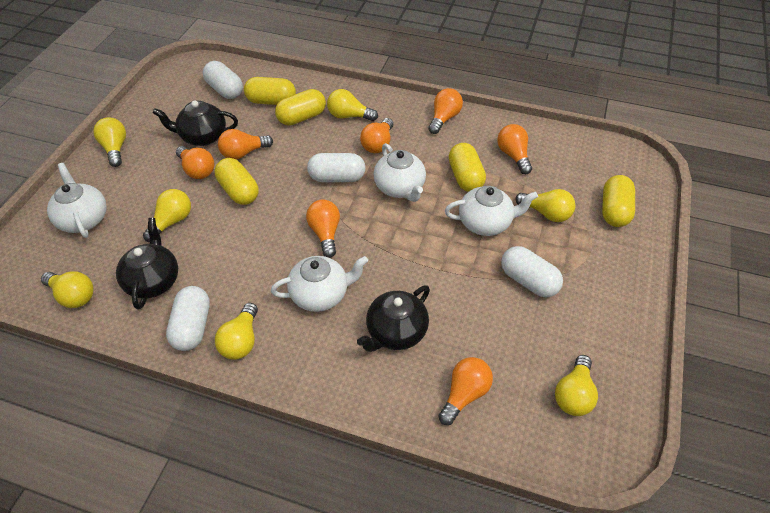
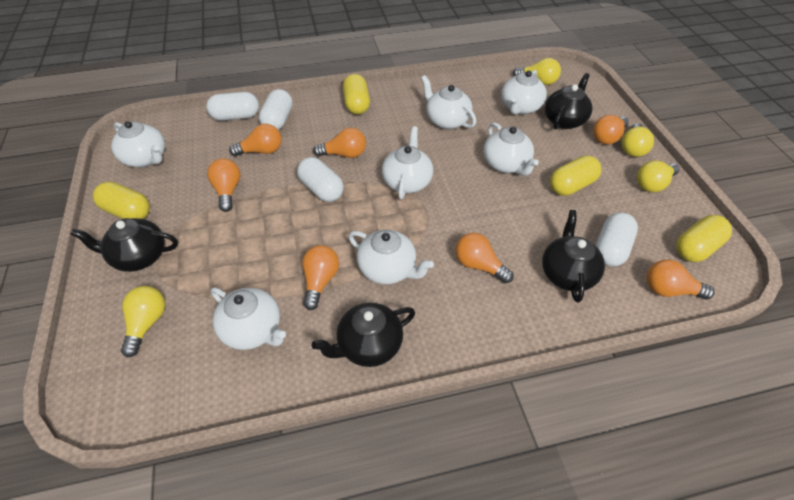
black teapot: 3 -> 4
white teapot: 4 -> 7
yellow capsule: 5 -> 4
yellow light bulb: 7 -> 4

